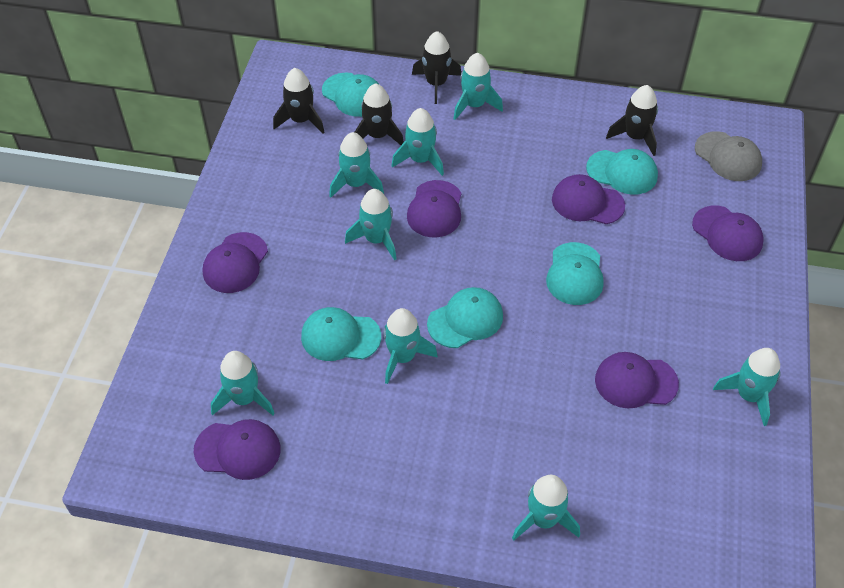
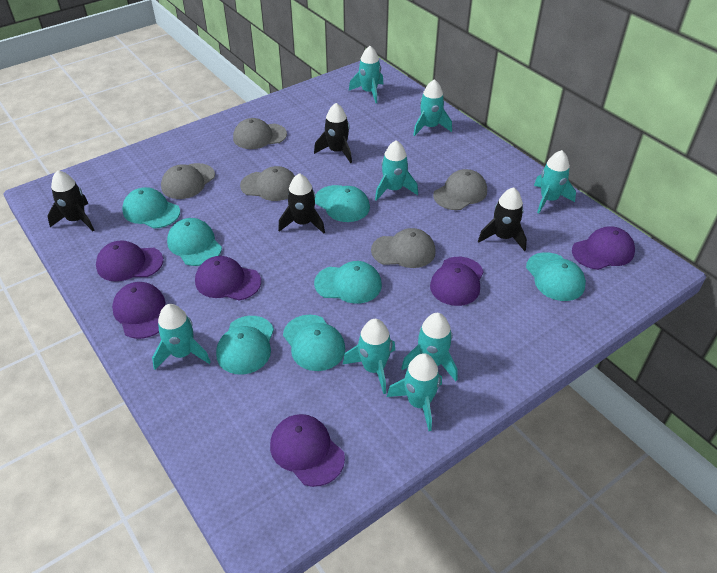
grey cap: 1 -> 5
turquoise cap: 5 -> 7

